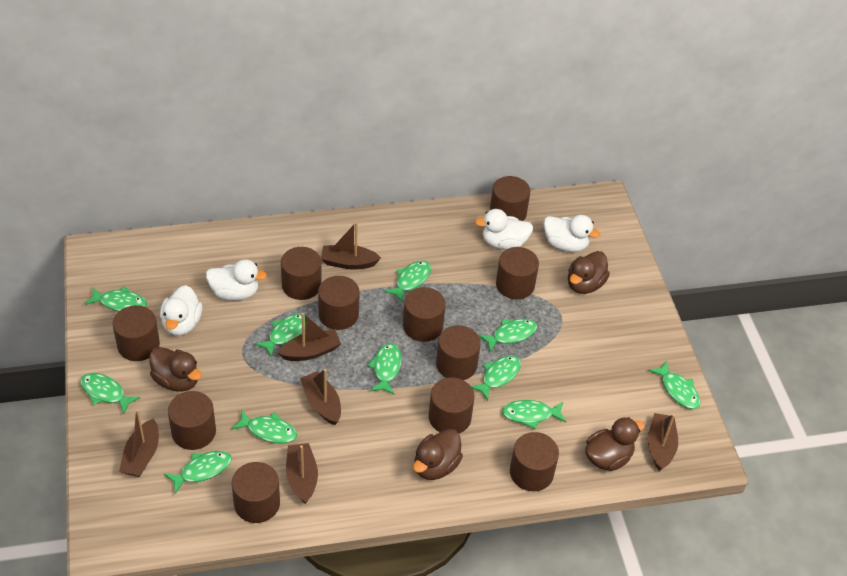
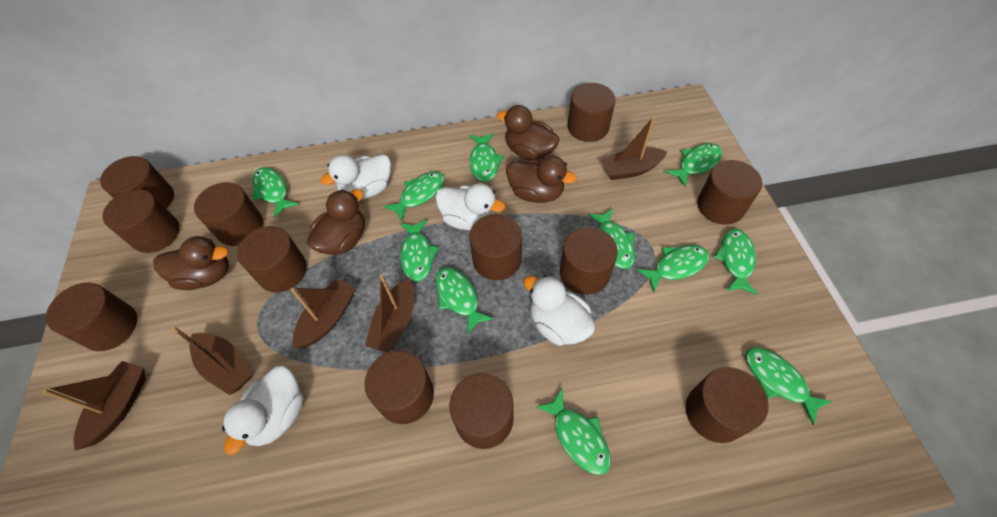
brown boat: 6 -> 5
brown cylinder: 11 -> 12

